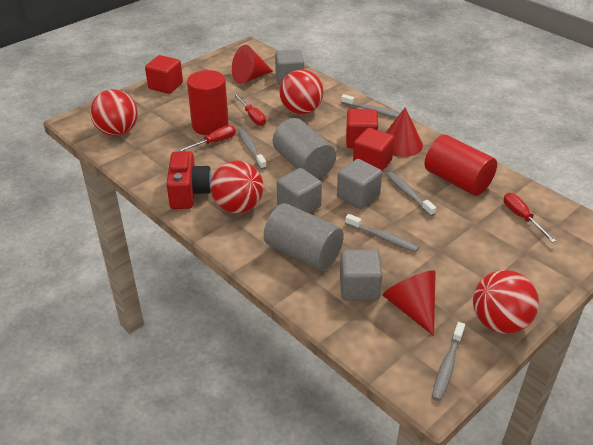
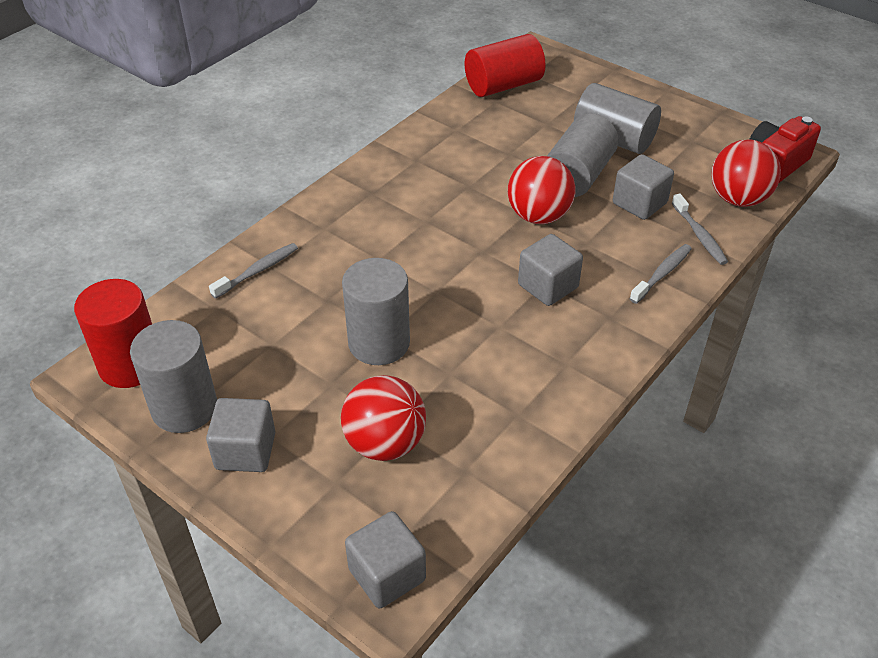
grey cylinder: 2 -> 4
grey toothbrush: 5 -> 3
red ball: 4 -> 3
red cone: 3 -> 0
red cube: 3 -> 0
red screwdriver: 3 -> 0

